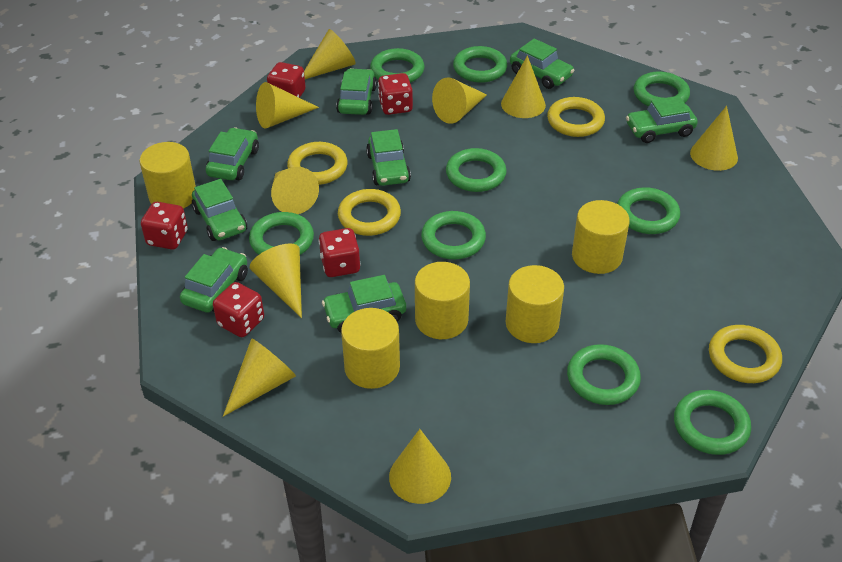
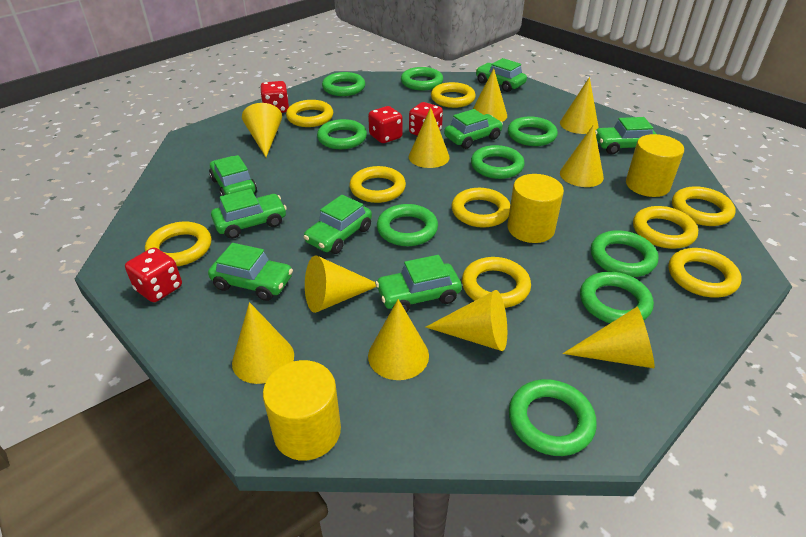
red dice: 5 -> 4
yellow cone: 9 -> 10
yellow cylinder: 5 -> 3
yellow ring: 4 -> 9

